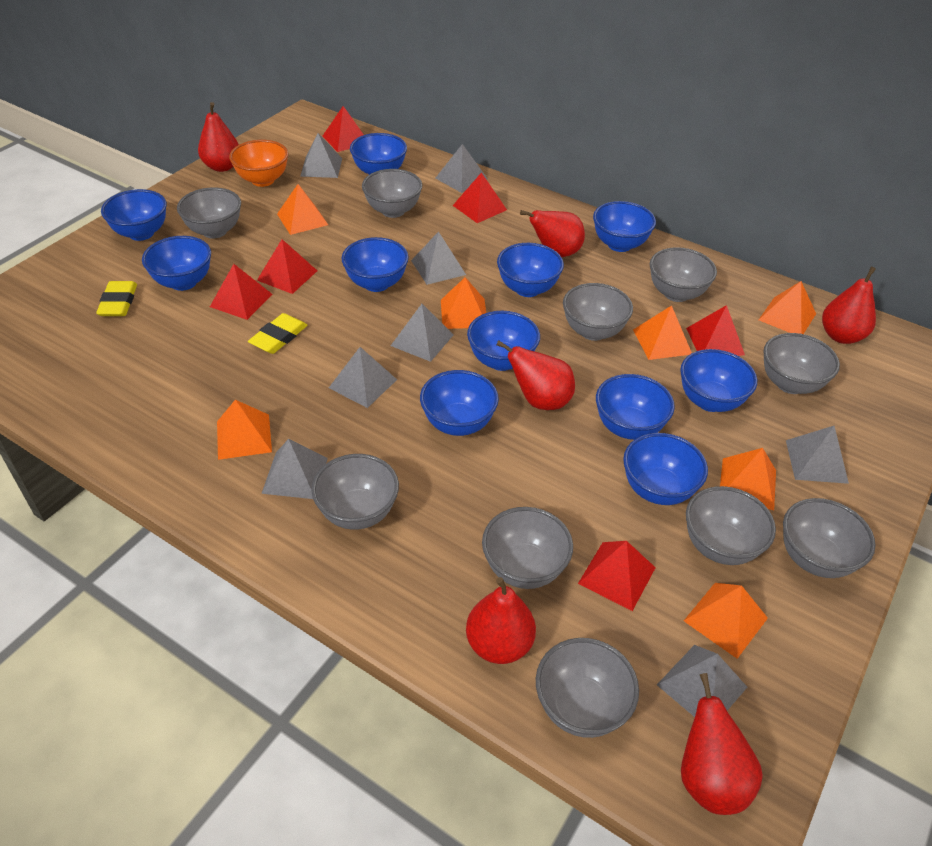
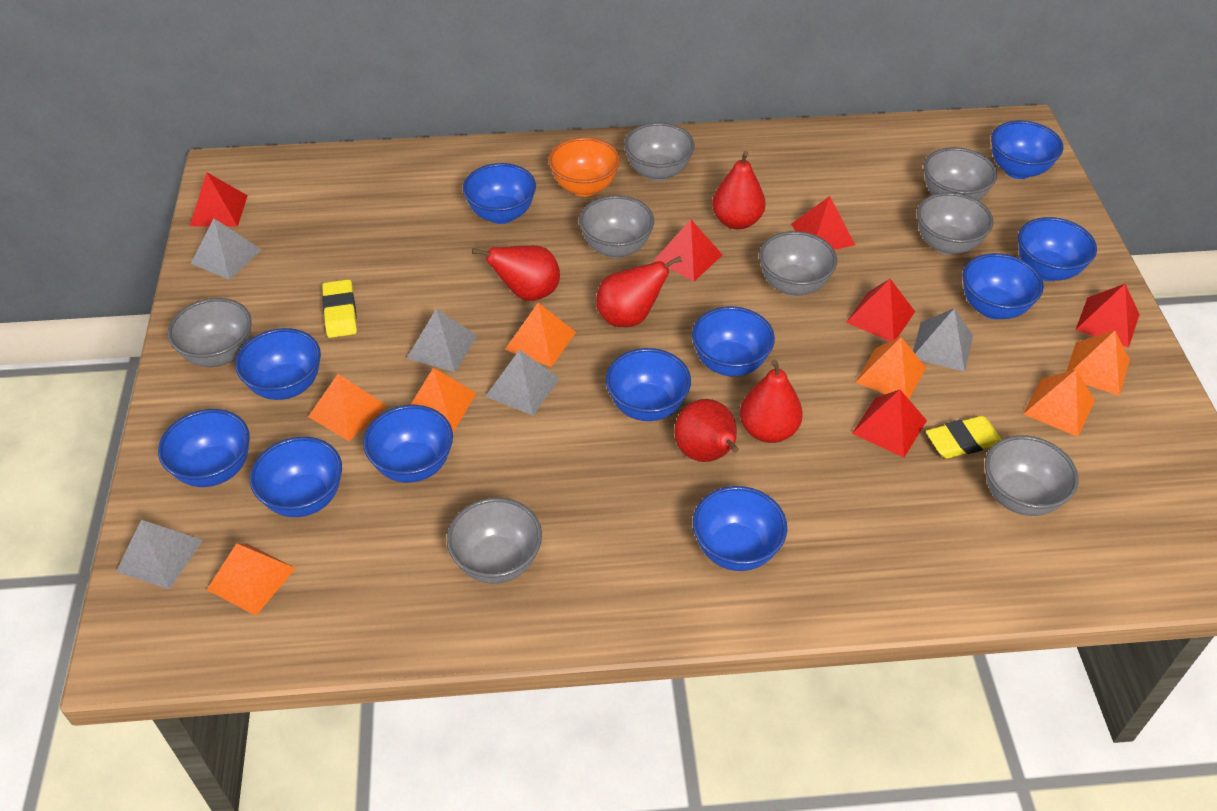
grey bowl: 10 -> 8
grey pyramid: 8 -> 5
red pear: 6 -> 5

